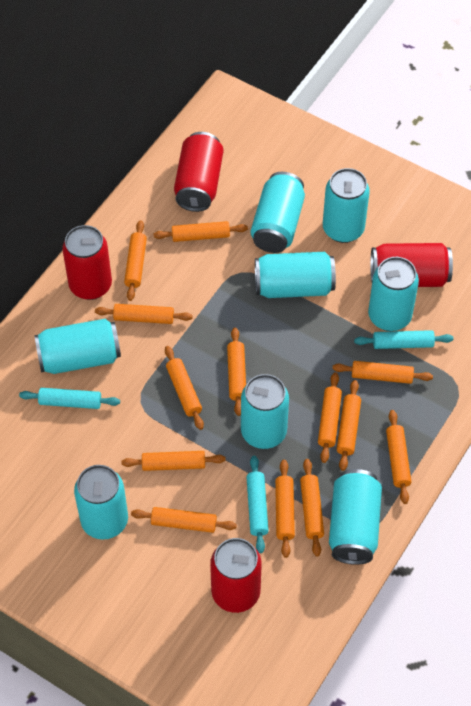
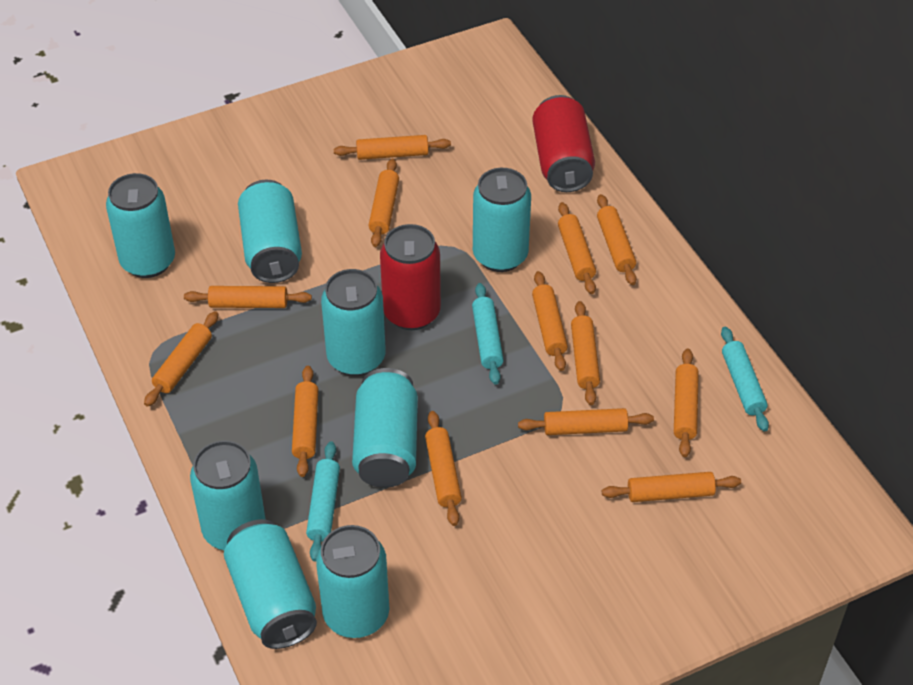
red can: 4 -> 2

